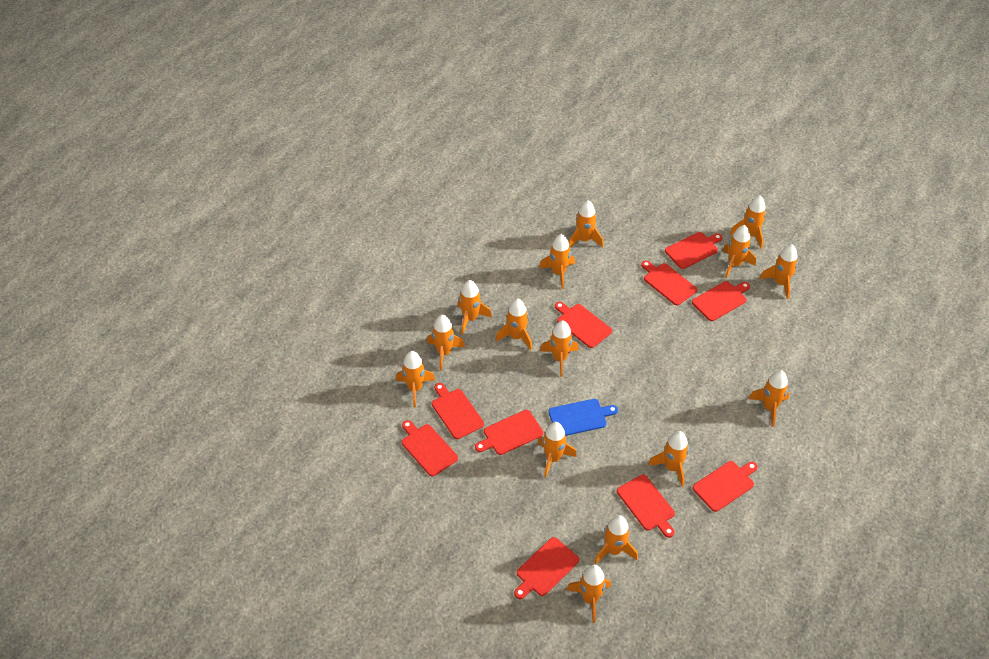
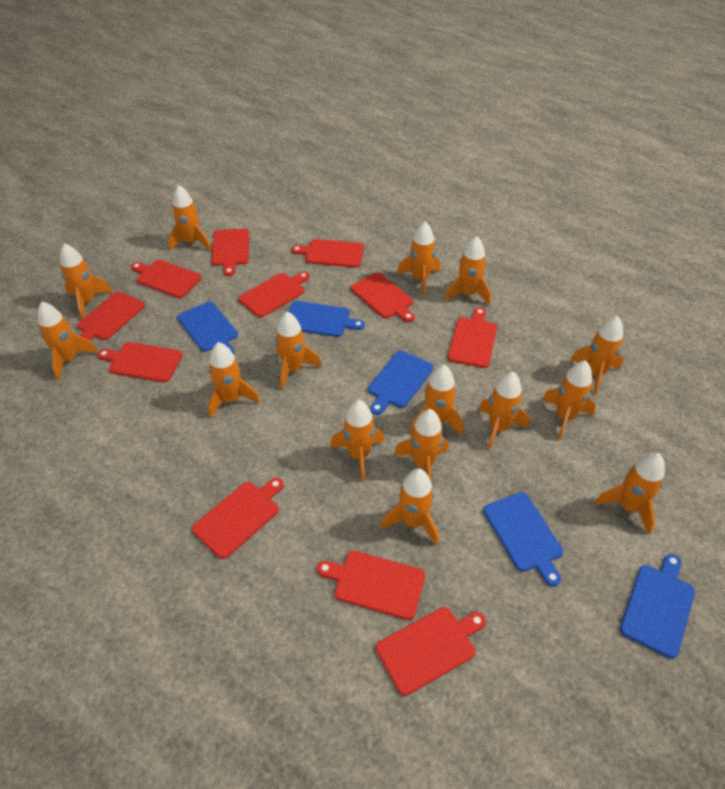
blue cutting board: 1 -> 5
red cutting board: 10 -> 11

